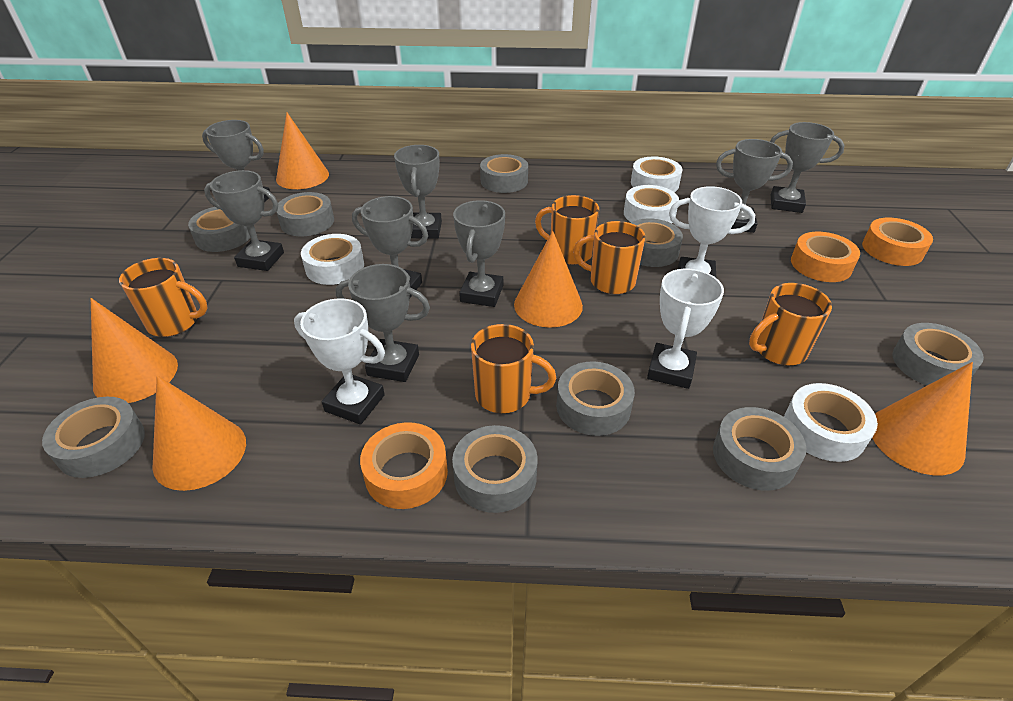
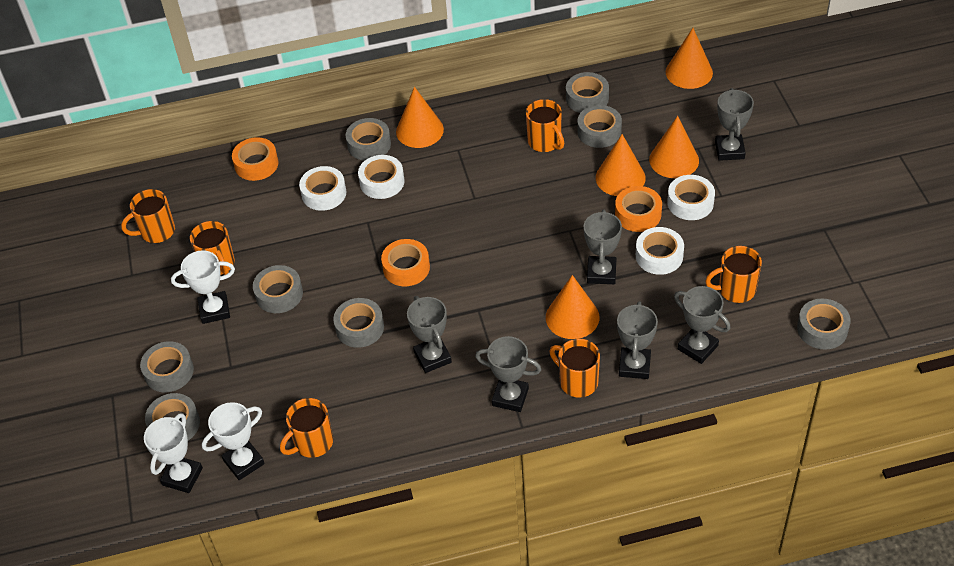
grey tape: 9 -> 8
grey trophy: 8 -> 6
orange mug: 5 -> 6

